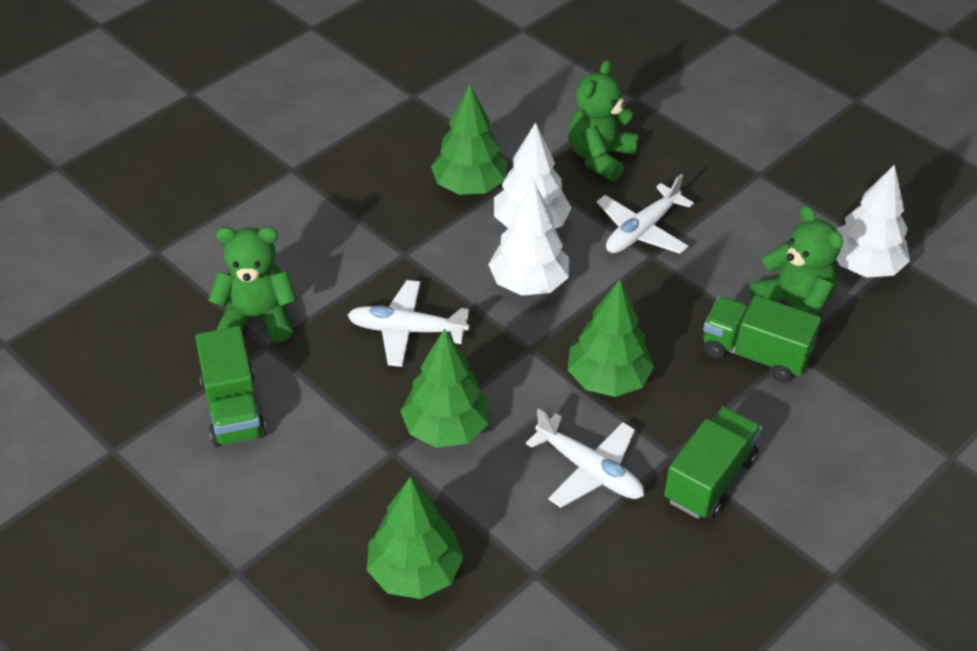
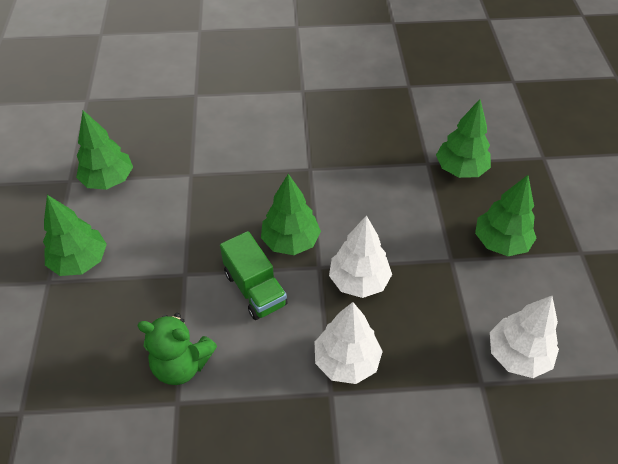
green teddy bear: 3 -> 1
green tree: 4 -> 5
green truck: 3 -> 1
white plane: 3 -> 0

